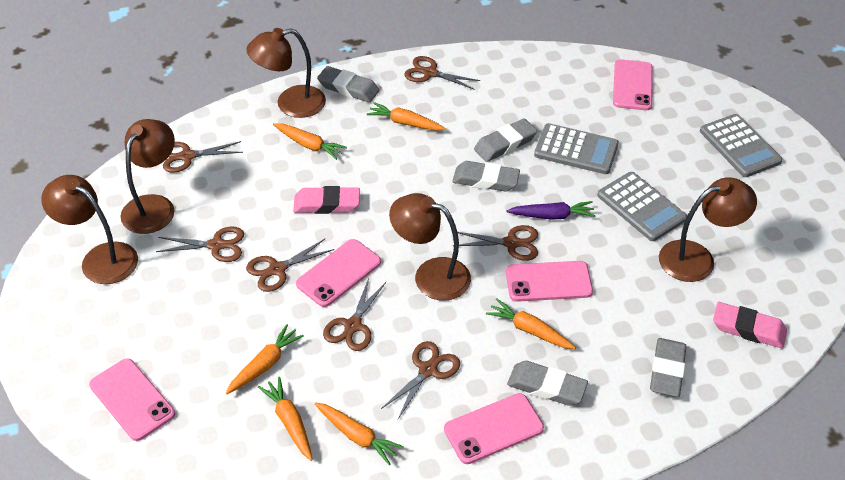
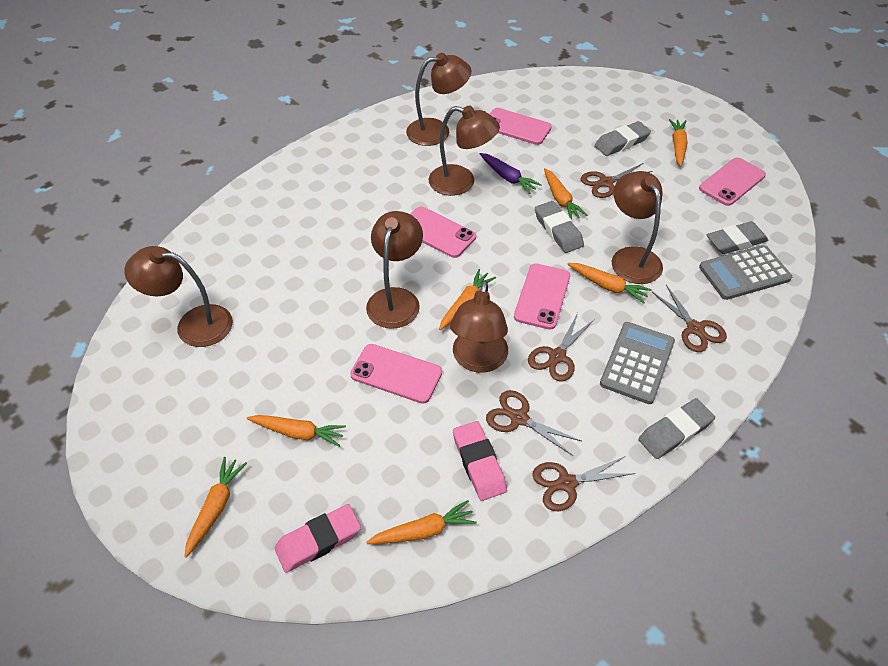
brown lamp: 5 -> 6
brown scissors: 7 -> 5
grey calculator: 3 -> 2
grey eraser: 5 -> 4
orange carrot: 6 -> 7

